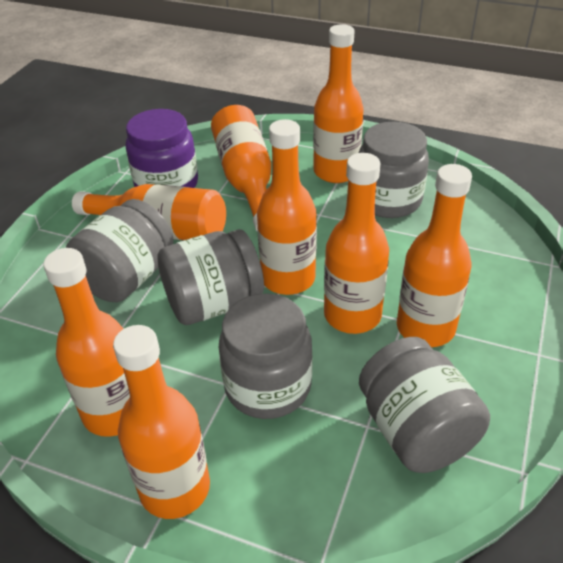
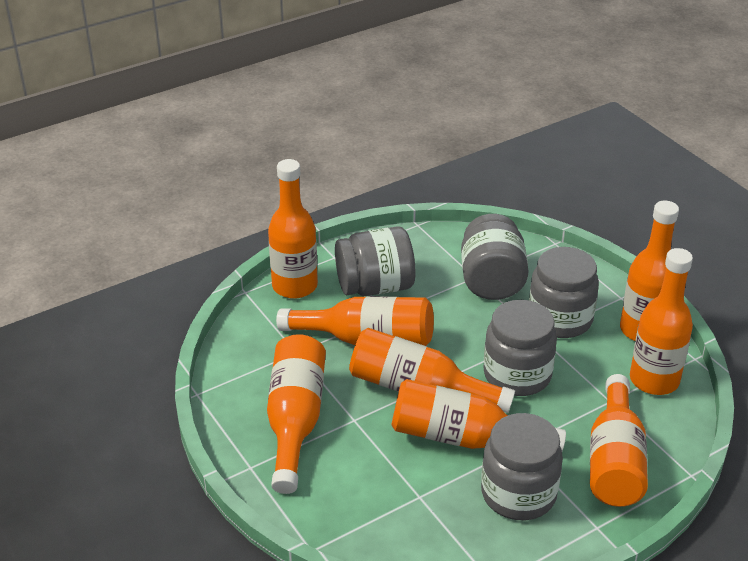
purple jar: 1 -> 0

